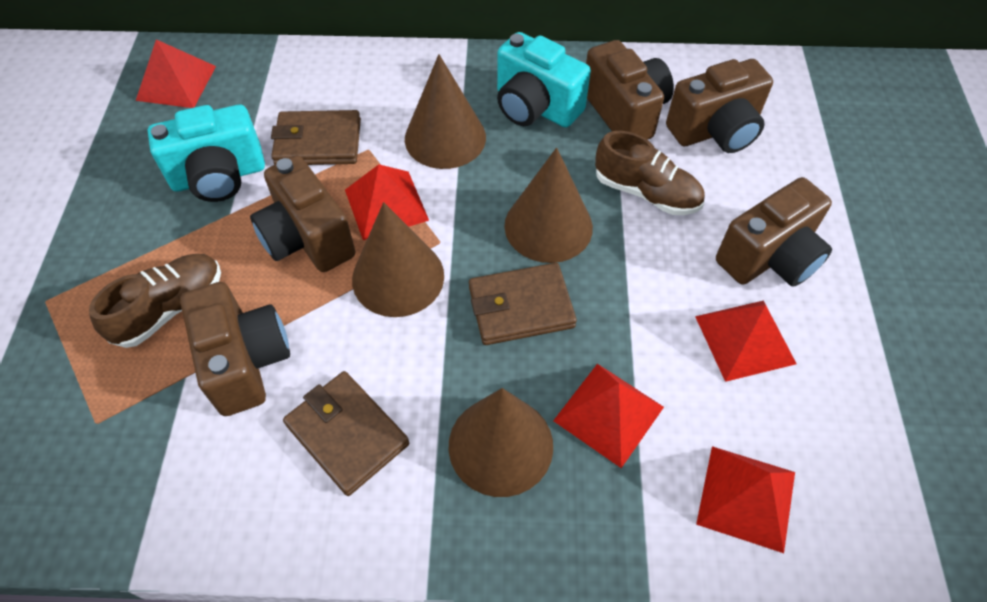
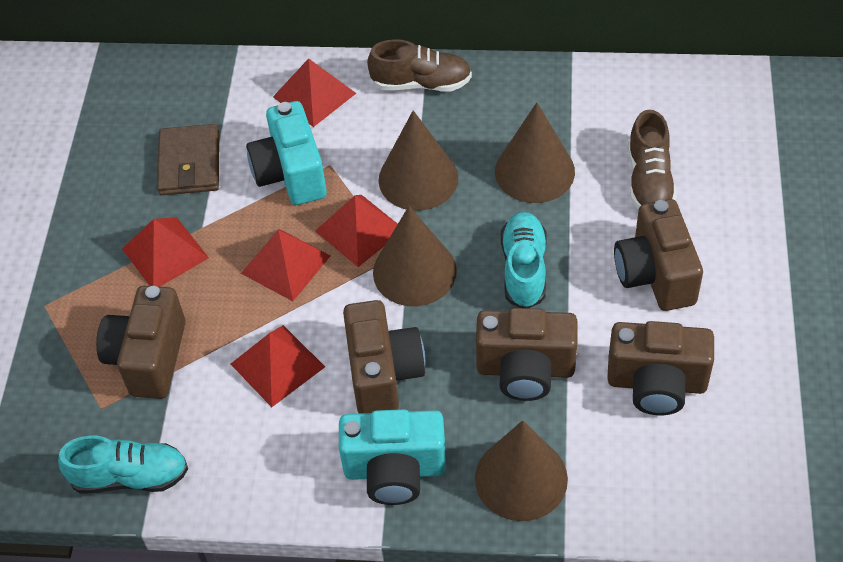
brown wallet: 3 -> 1
turquoise shoe: 0 -> 2

